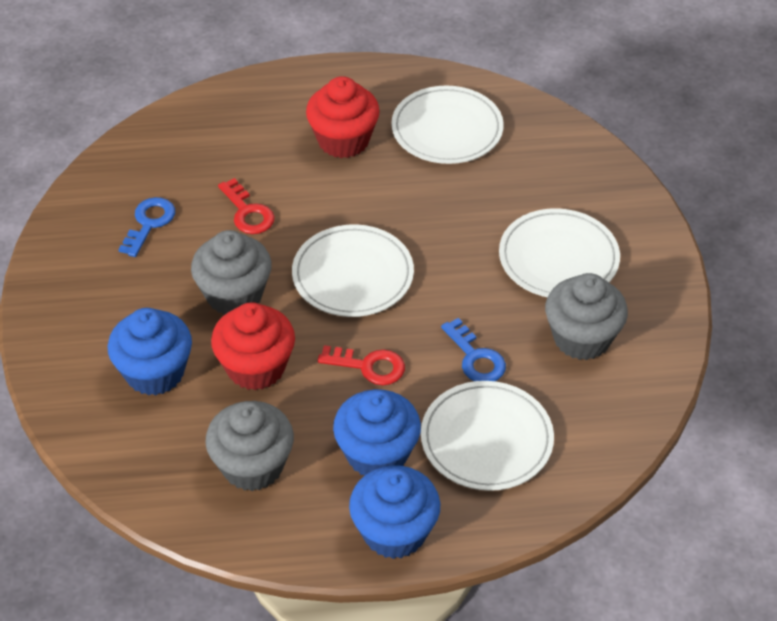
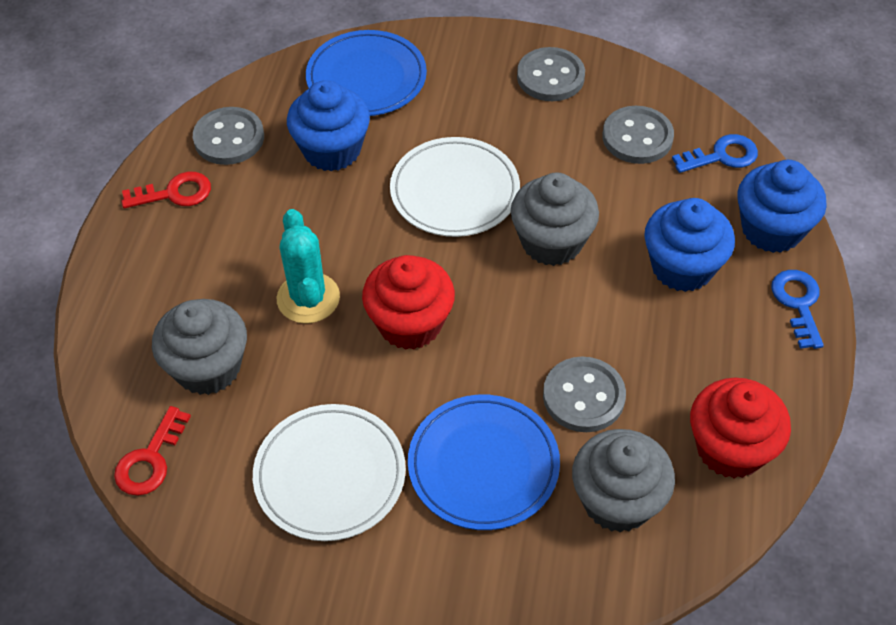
blue plate: 0 -> 2
grey button: 0 -> 4
turquoise cactus: 0 -> 1
white plate: 4 -> 2

